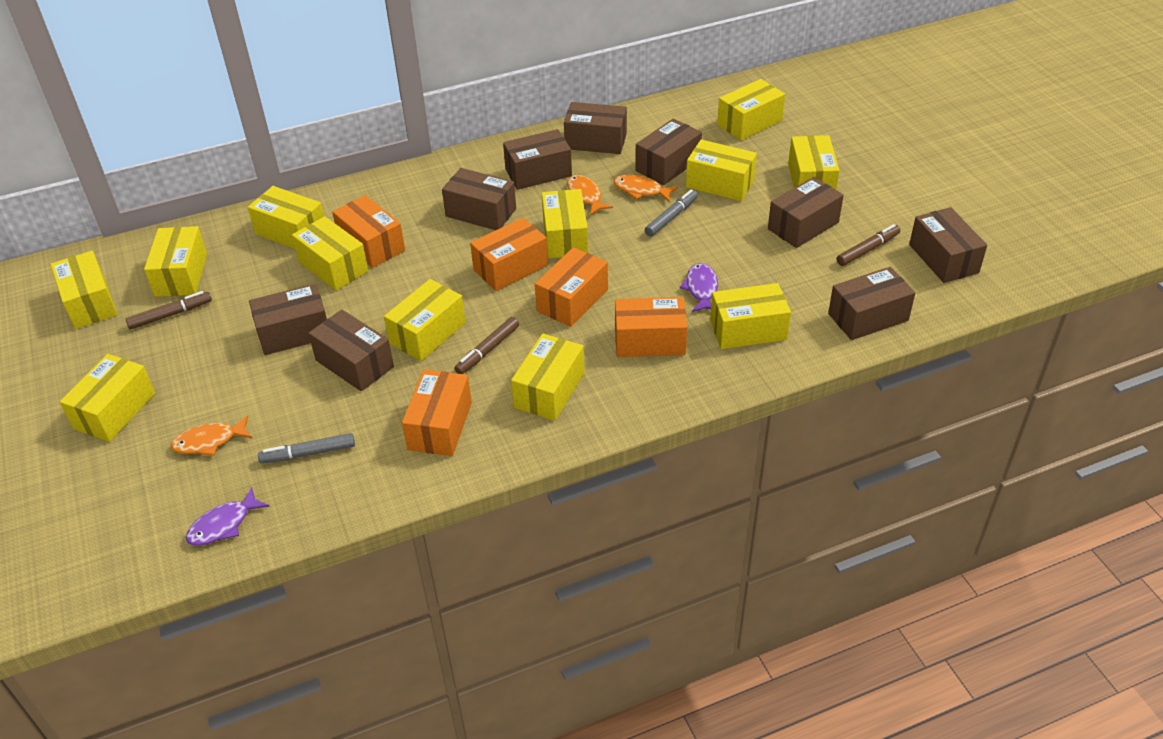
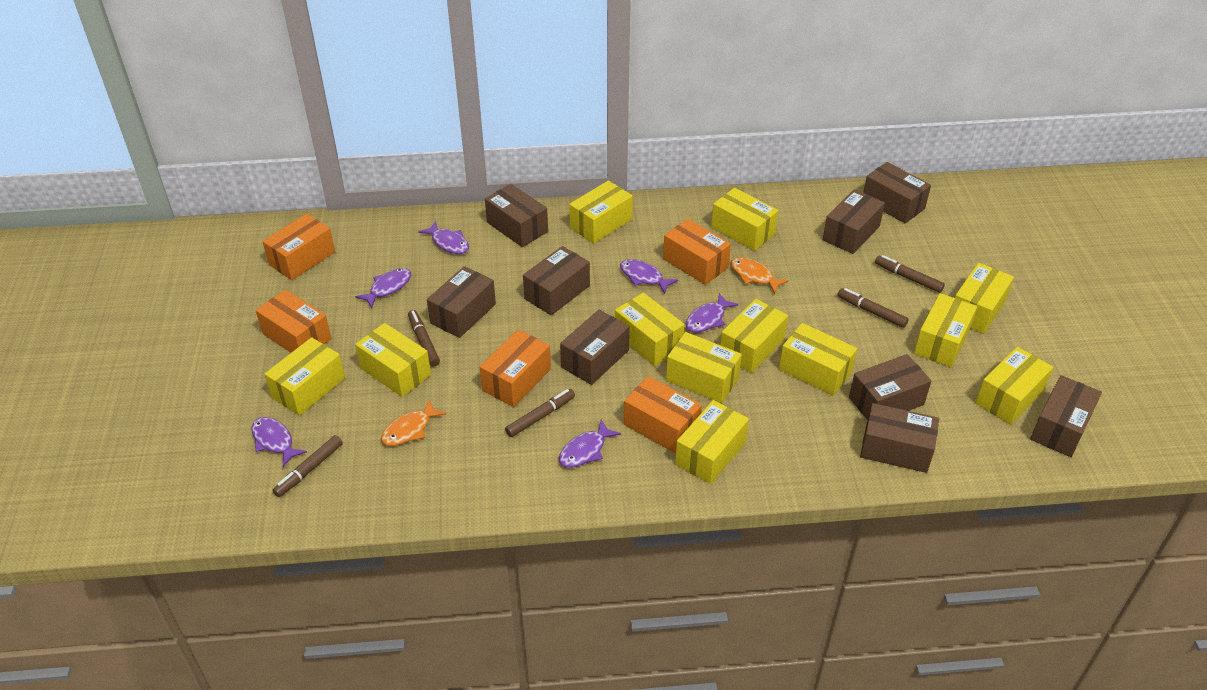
brown marker: 3 -> 5
grey marker: 2 -> 0
orange fish: 3 -> 2
purple fish: 2 -> 6

